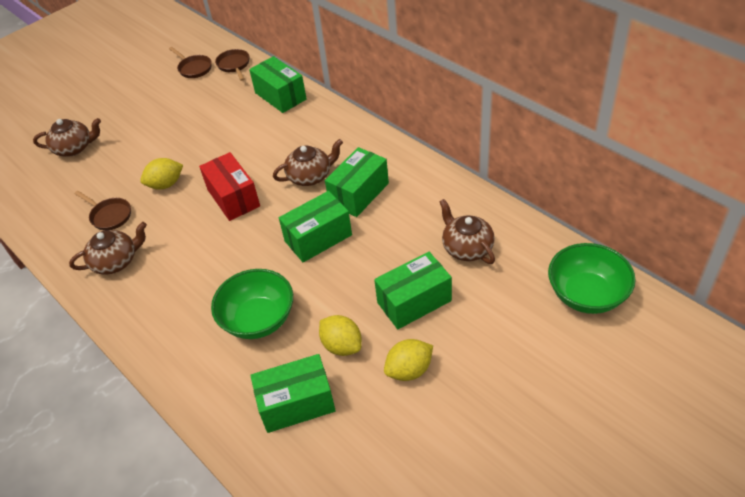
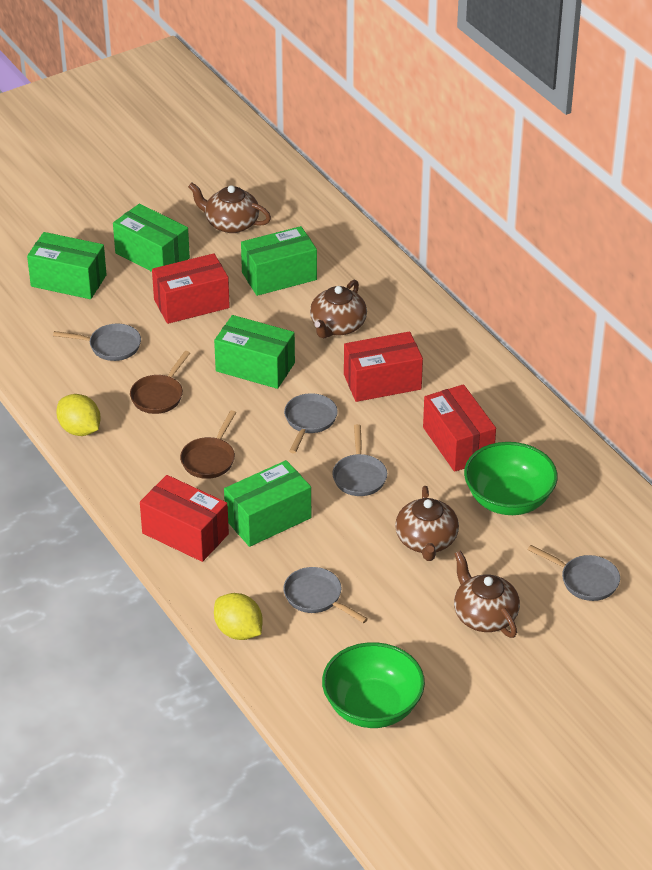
brown pan: 3 -> 2
grey pan: 0 -> 5
red box: 1 -> 4
yellow lemon: 3 -> 2

